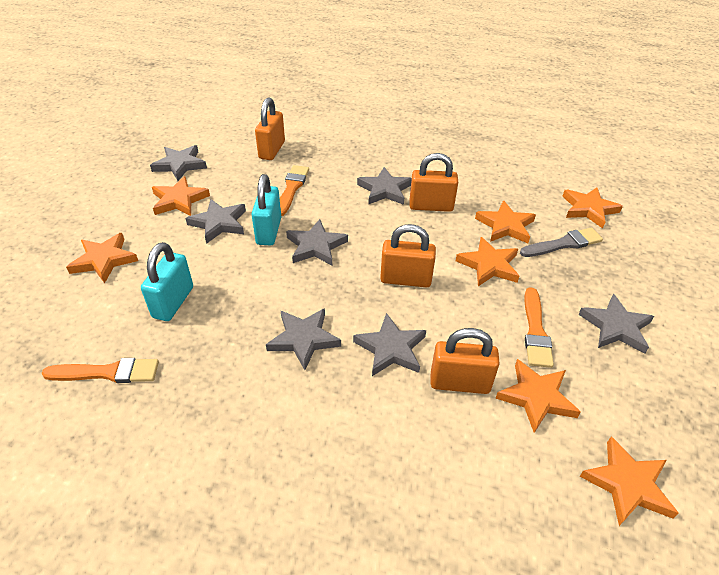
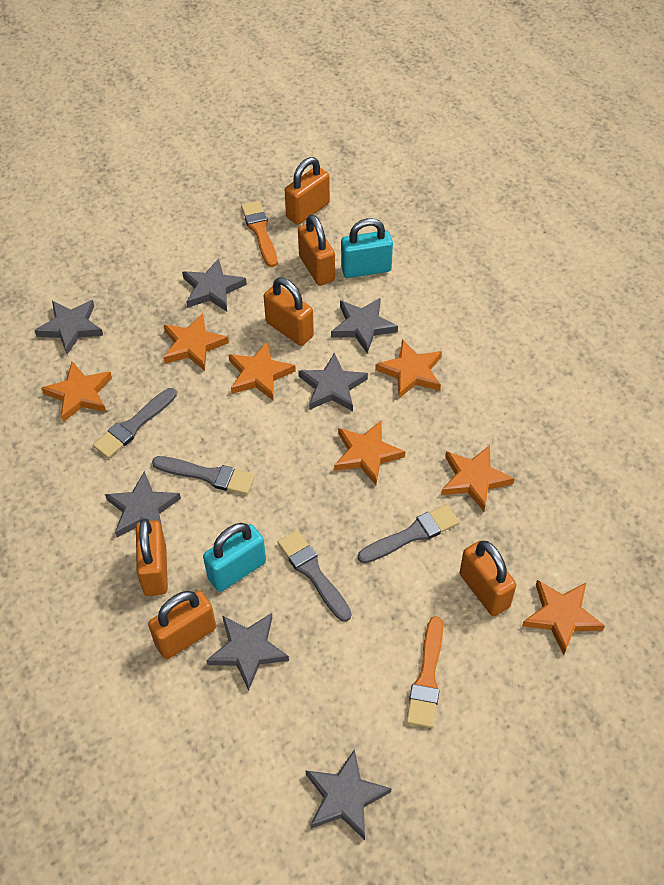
grey brush: 1 -> 4
orange brush: 3 -> 2
orange padlock: 4 -> 6

